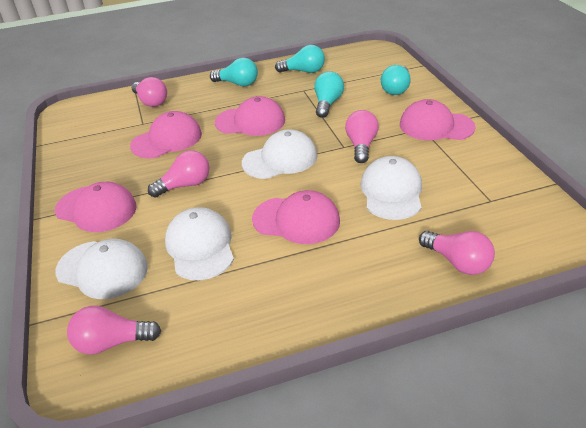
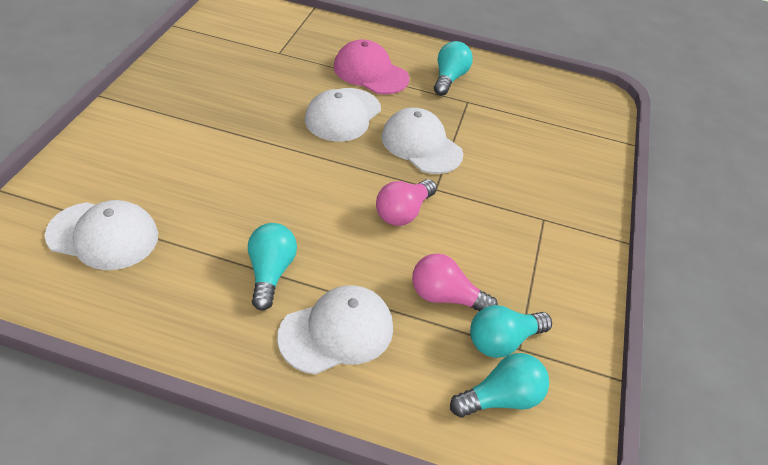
pink cap: 5 -> 1
pink light bulb: 5 -> 2

